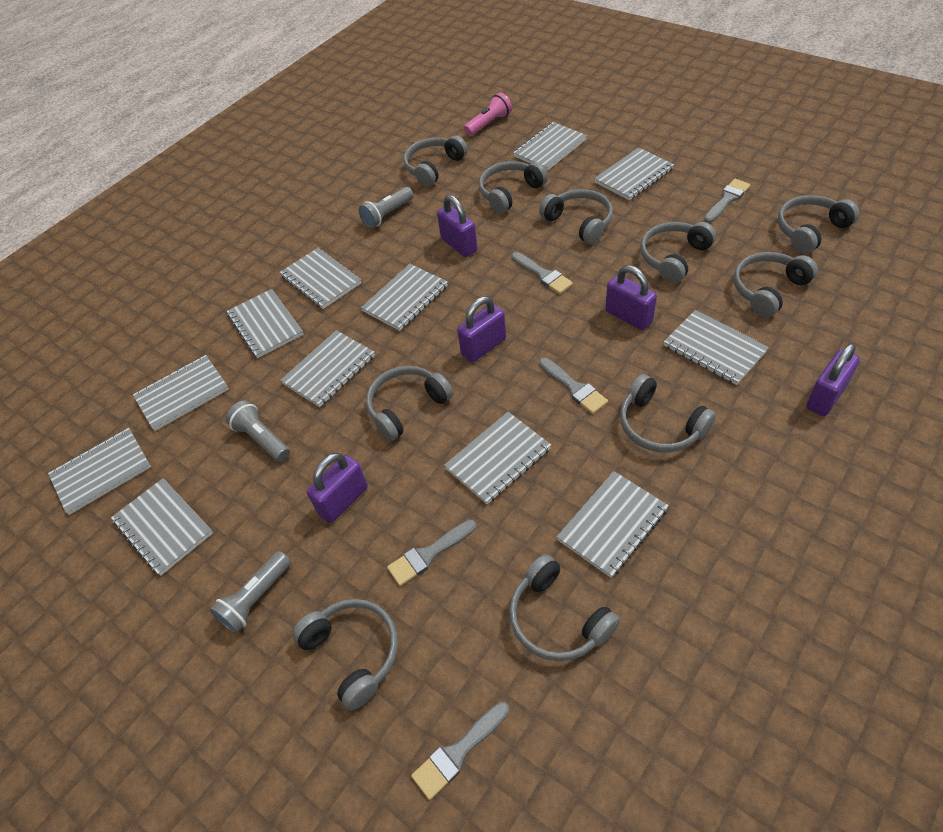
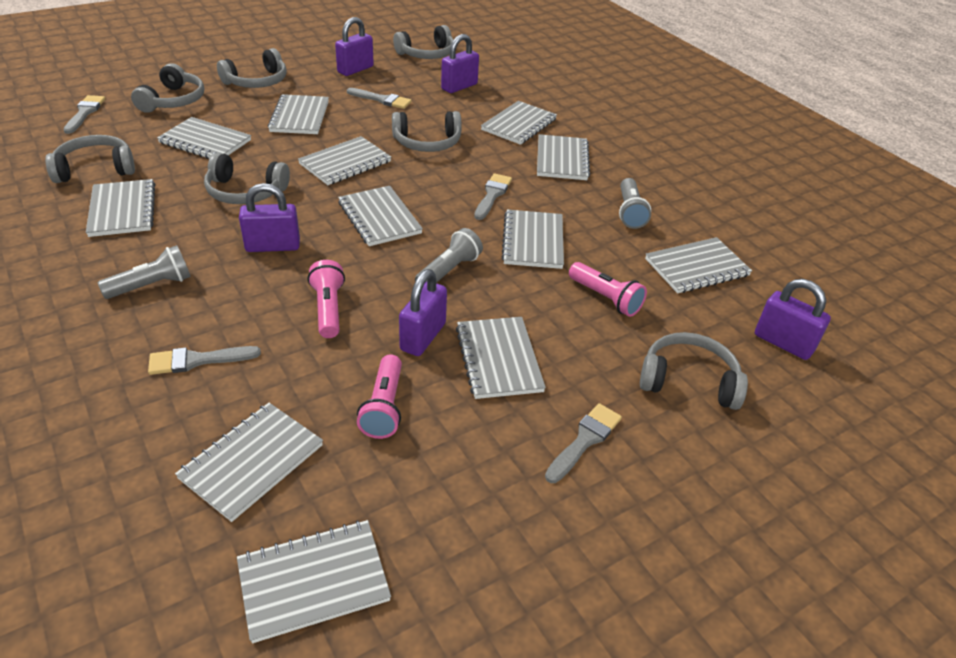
grey headphones: 10 -> 7
pink flashlight: 1 -> 3

